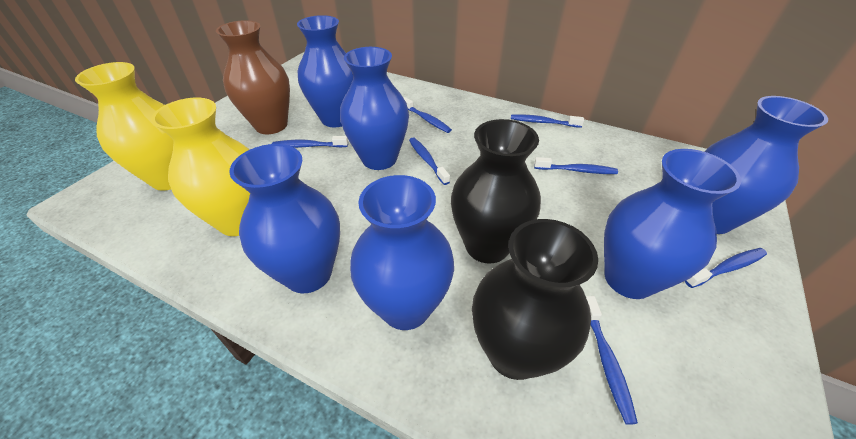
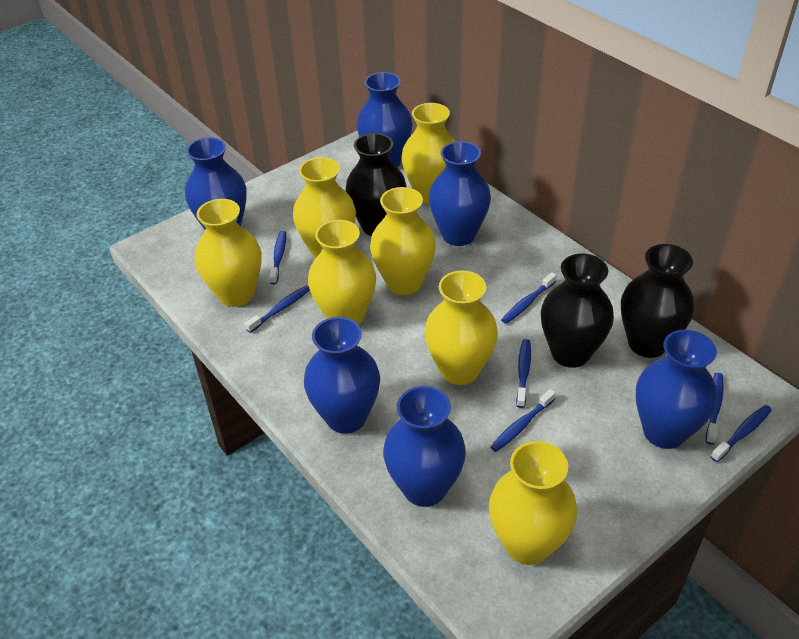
black vase: 2 -> 3
brown vase: 1 -> 0
yellow vase: 2 -> 7

